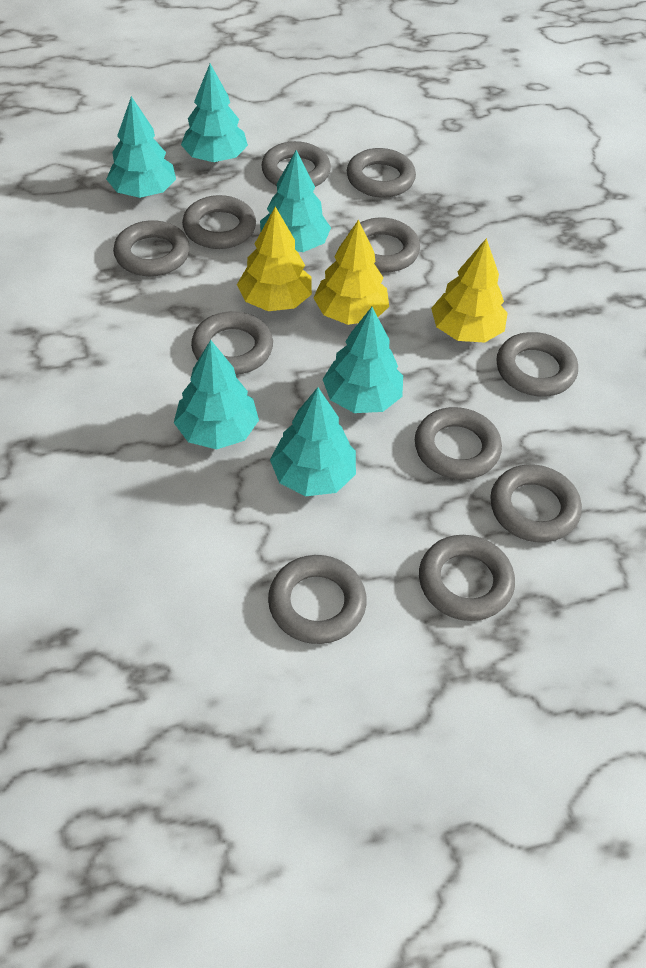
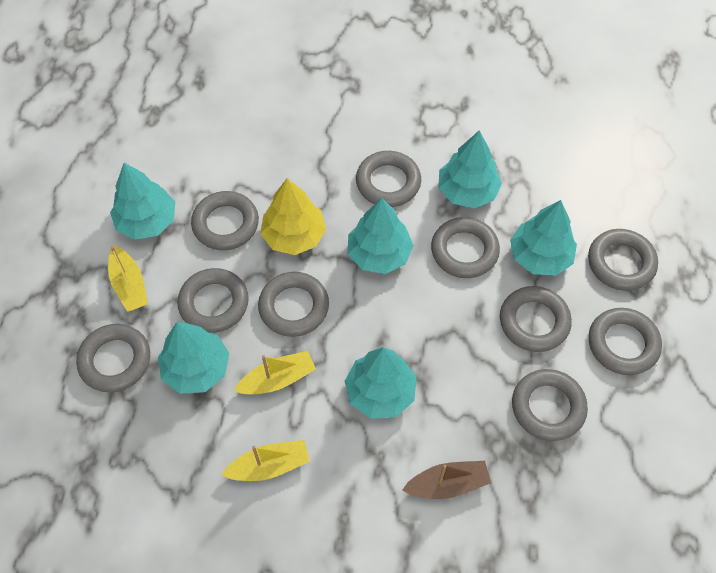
brown boat: 0 -> 1
grey ring: 11 -> 10
yellow boat: 0 -> 3
yellow tree: 3 -> 1

